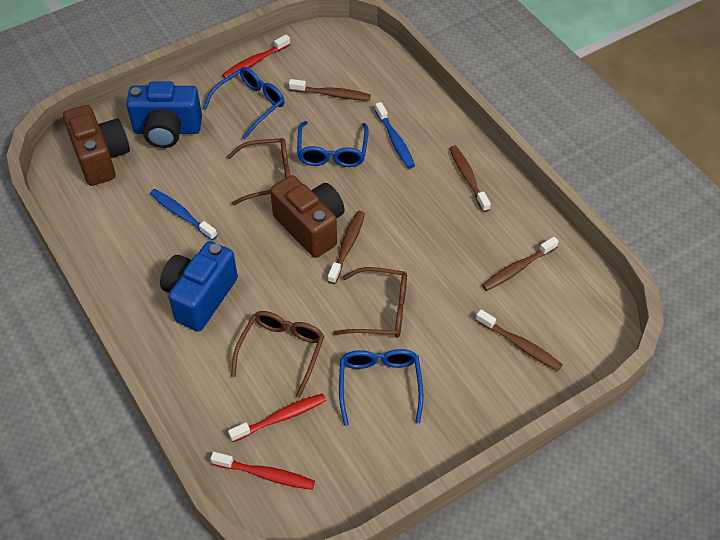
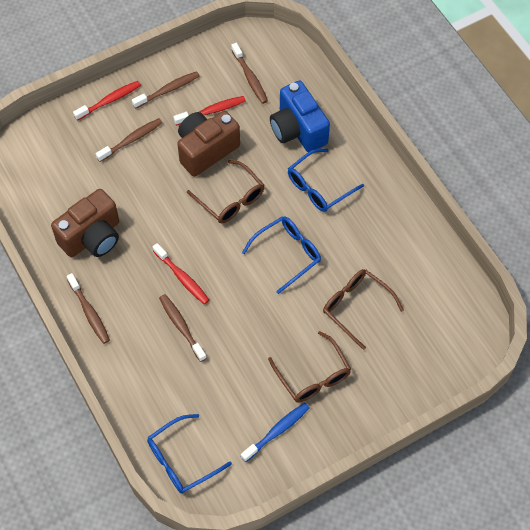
blue camera: 2 -> 1
blue toothbrush: 2 -> 1

